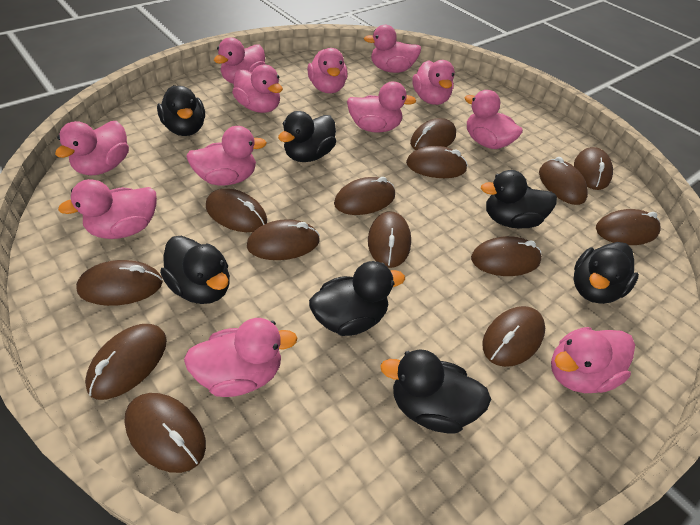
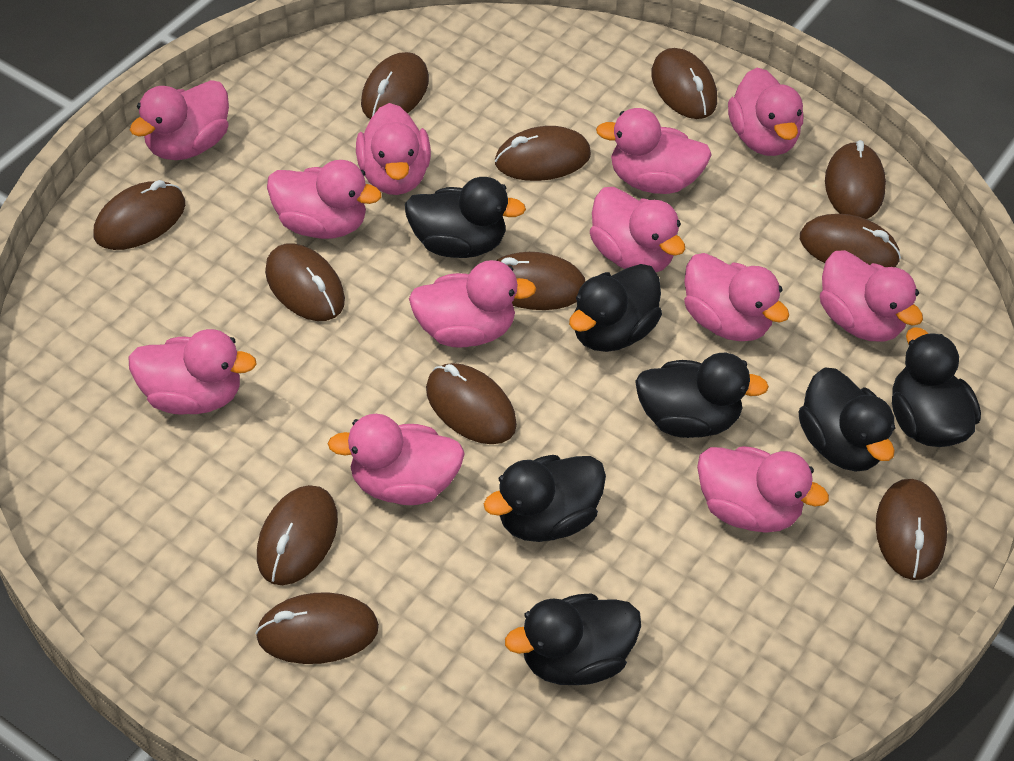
brown mouse: 14 -> 12

